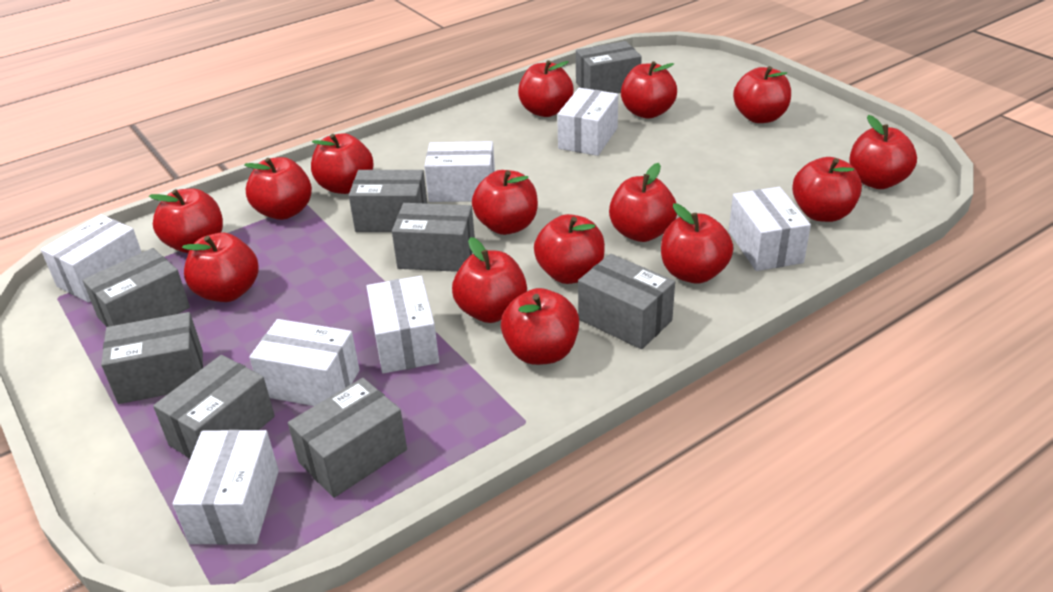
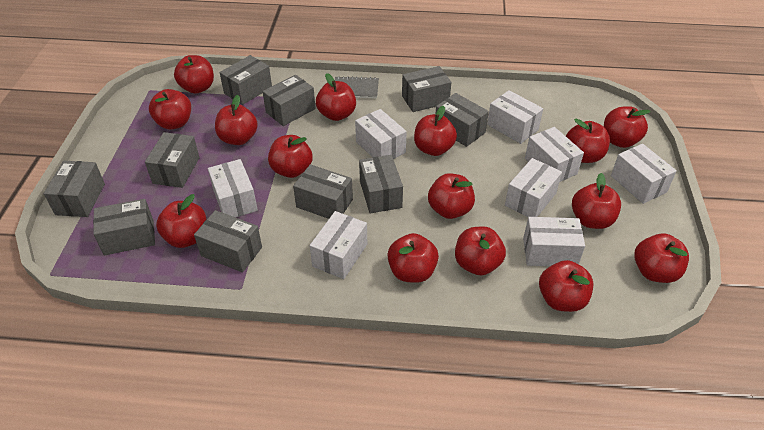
grey box: 8 -> 10
grey notebook: 0 -> 1
white box: 7 -> 8

